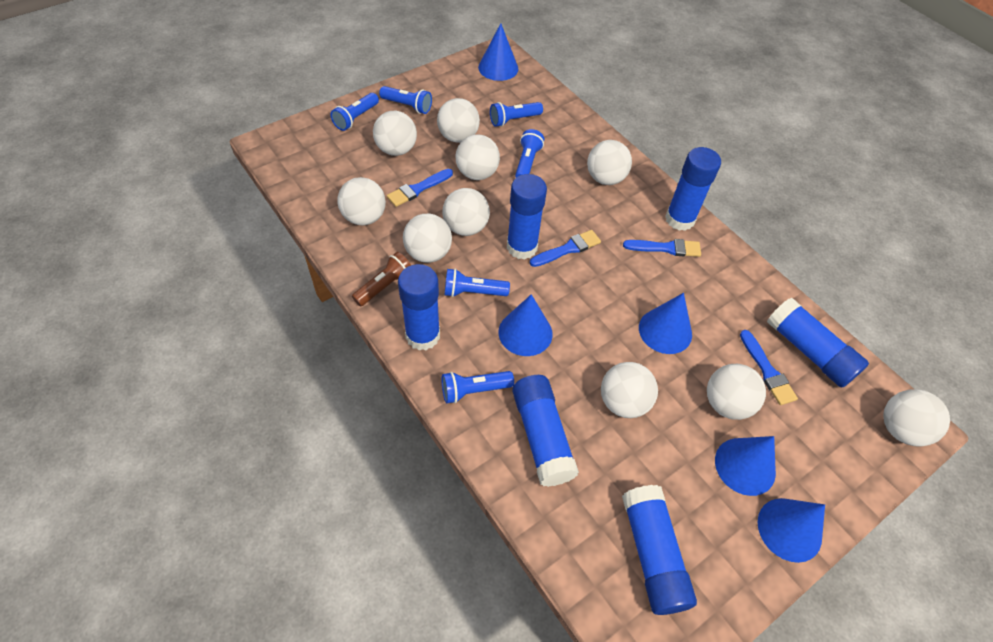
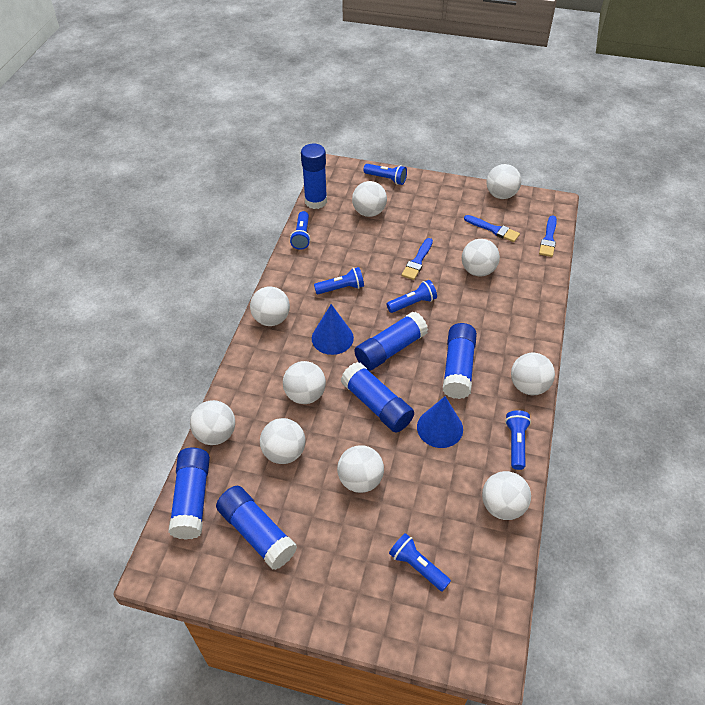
blue brush: 4 -> 3
blue cone: 5 -> 2
brown flashlight: 1 -> 0

